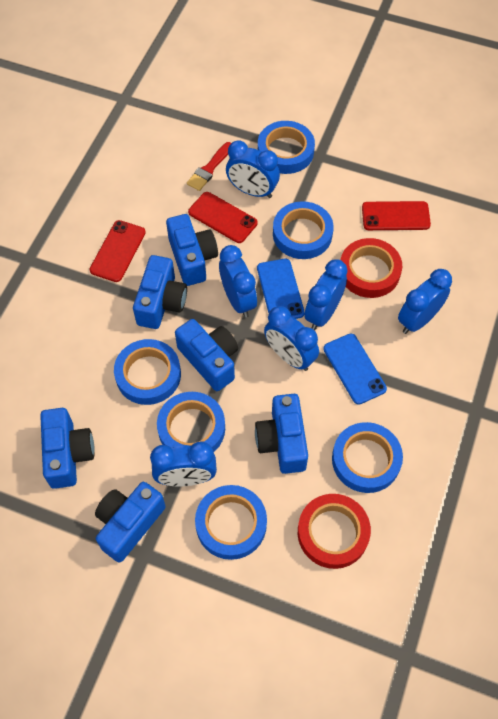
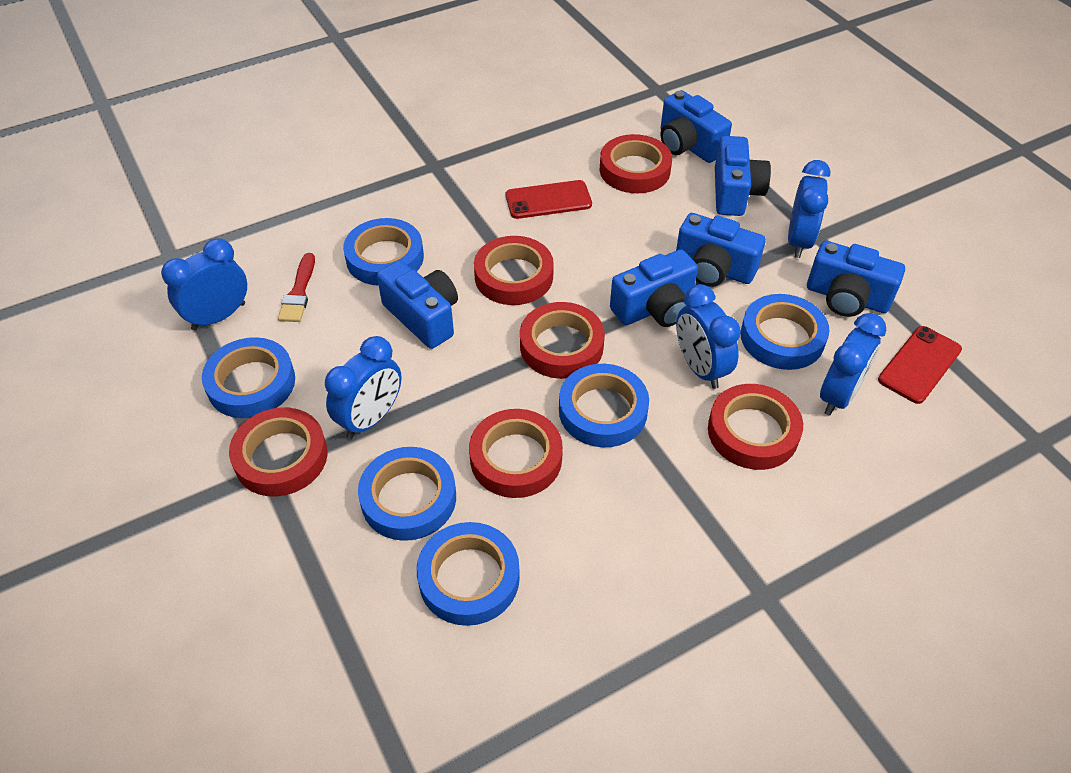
blue clock: 6 -> 5
blue phone: 2 -> 0
red phone: 3 -> 2
red tape: 2 -> 6

